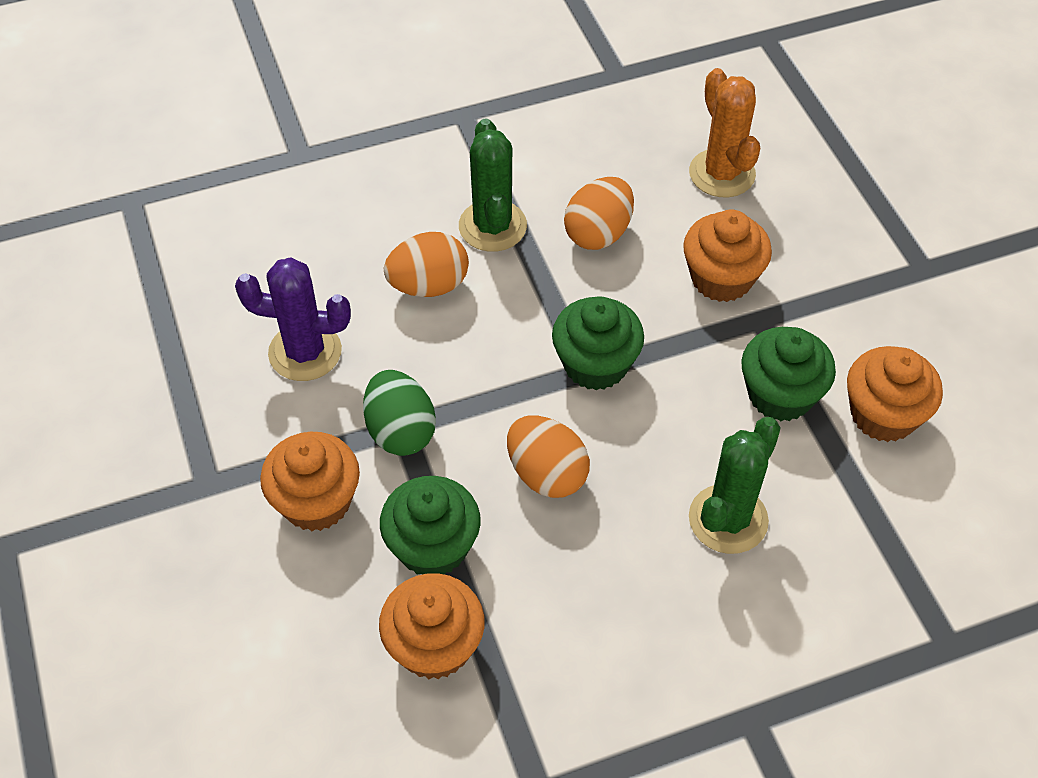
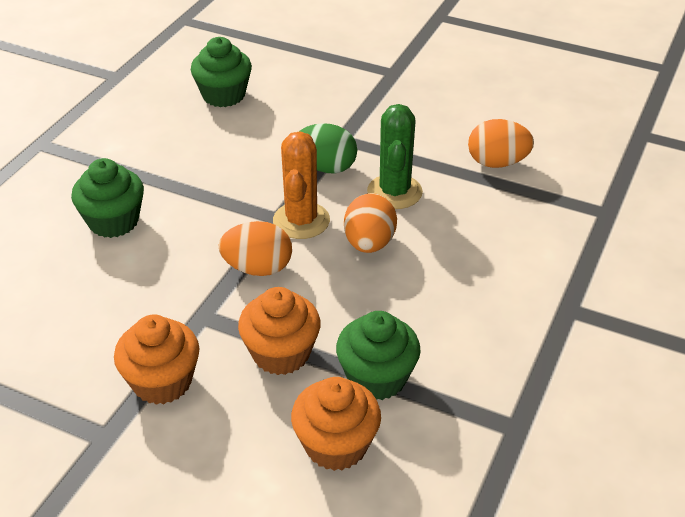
green cactus: 2 -> 1
orange cupcake: 4 -> 3
purple cactus: 1 -> 0

